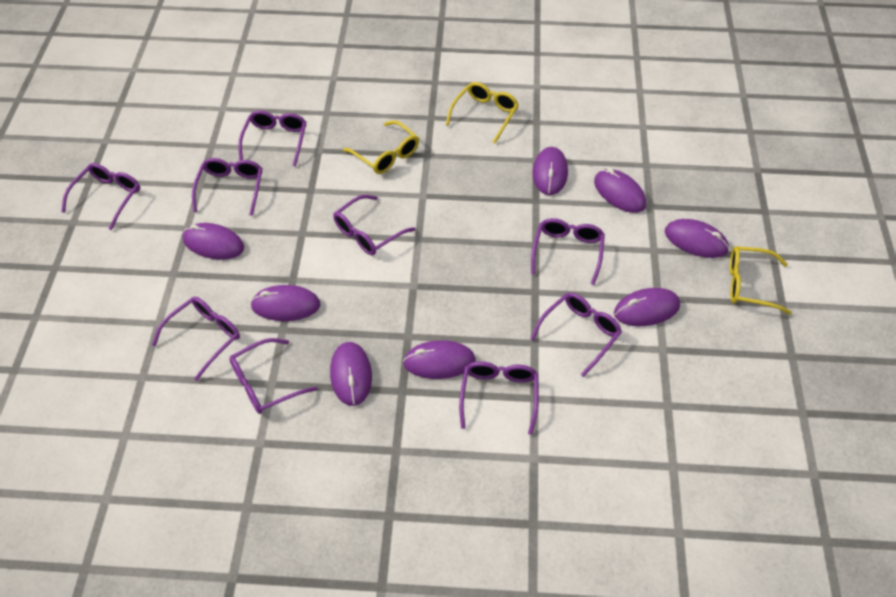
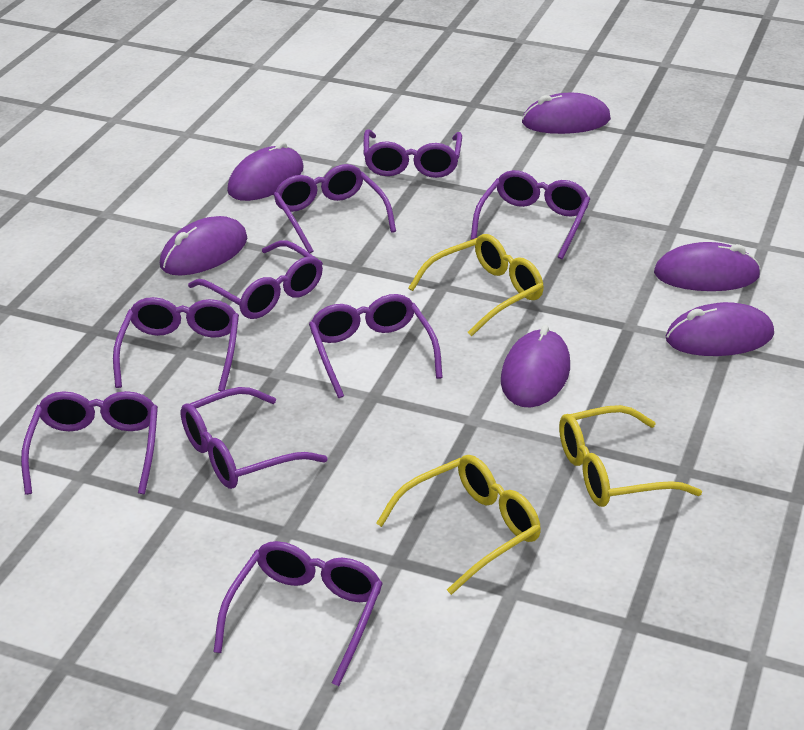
purple mouse: 8 -> 6

